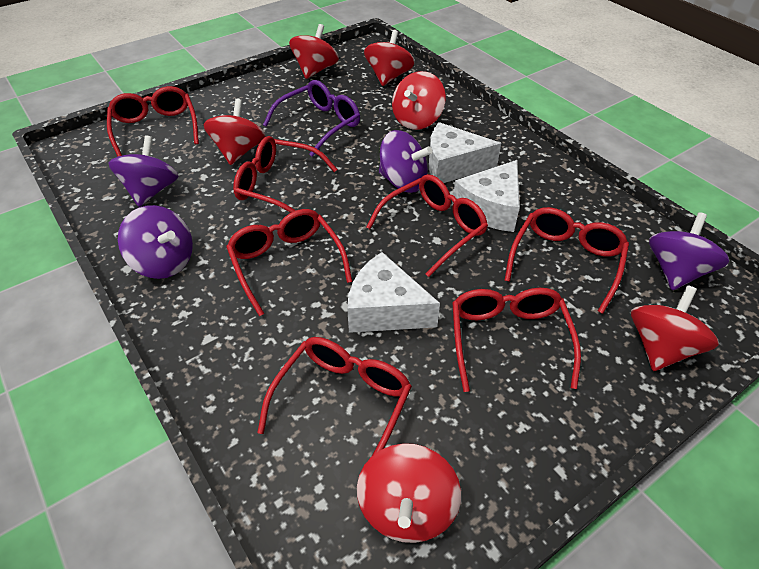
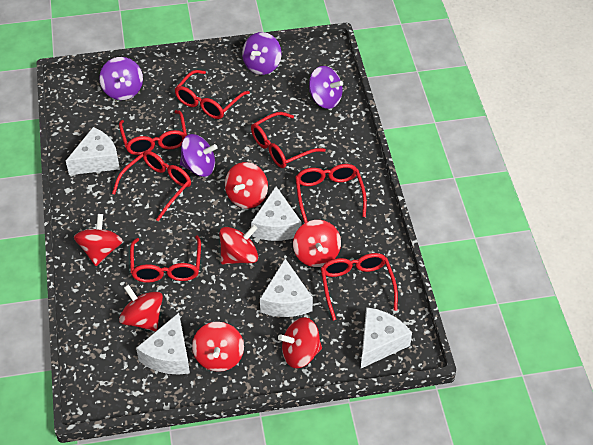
purple glasses: 1 -> 0
red spinning top: 6 -> 7
white cheese: 3 -> 5

